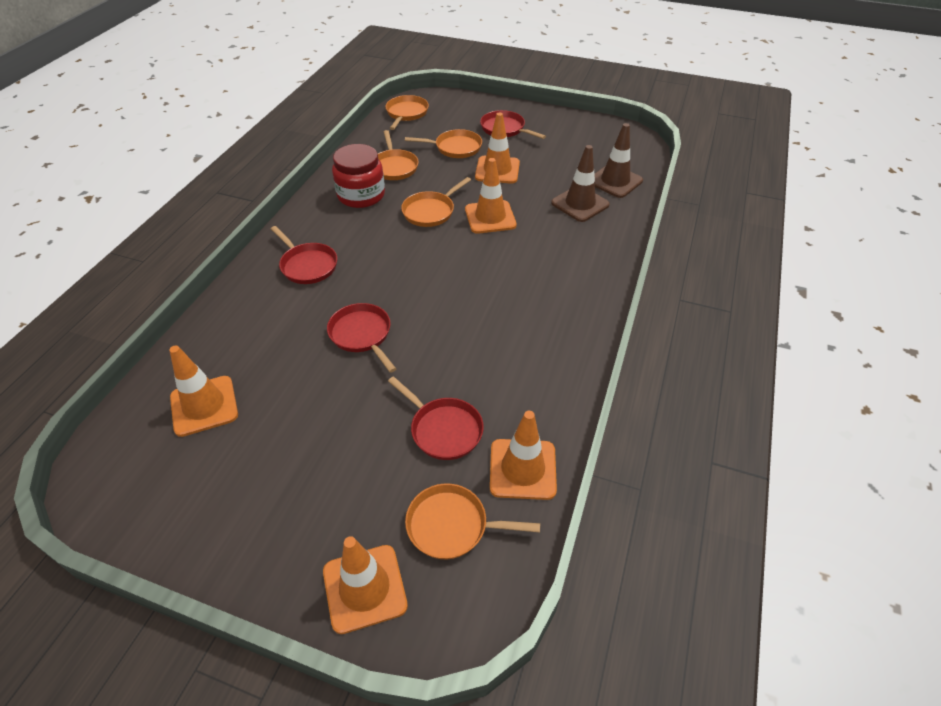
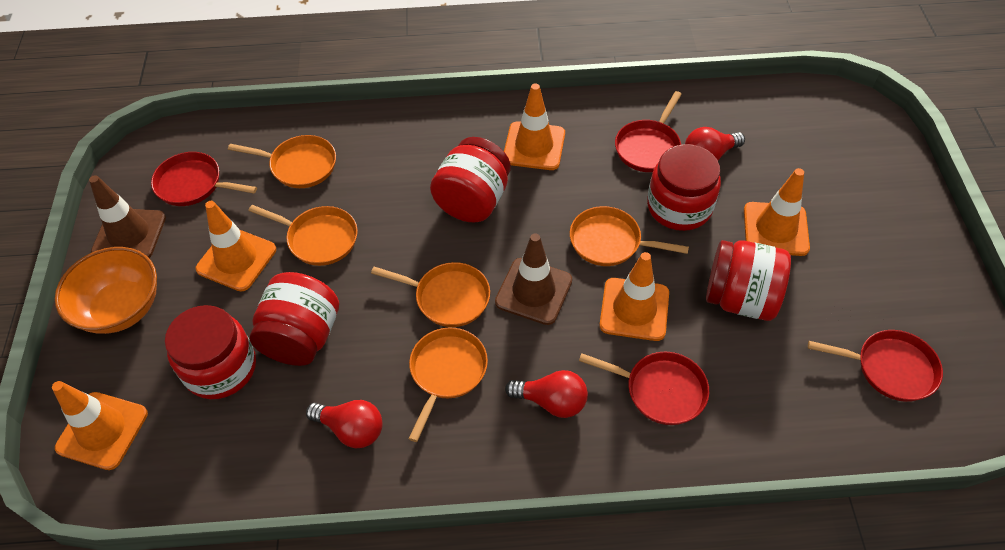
orange bowl: 0 -> 1
red jar: 1 -> 5
red light bulb: 0 -> 3

